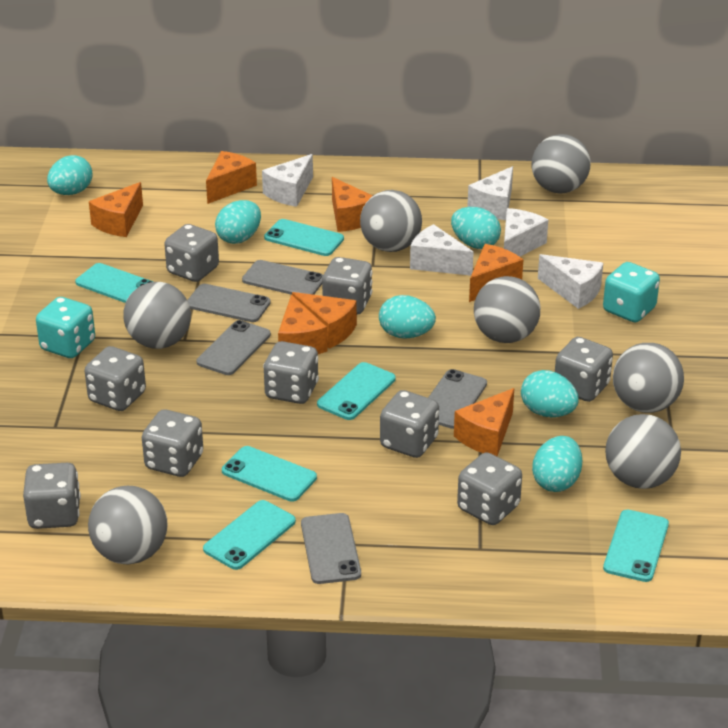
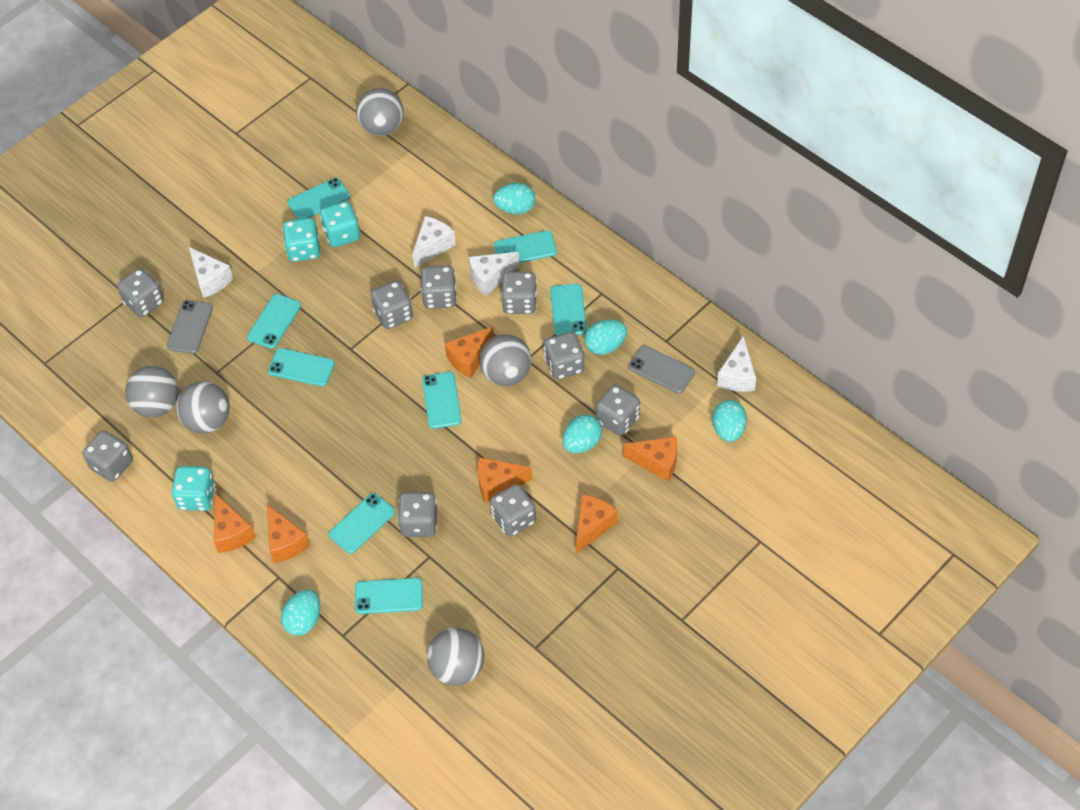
grey ball: 7 -> 5
grey phone: 5 -> 2
orange cheese: 7 -> 6
turquoise dice: 2 -> 3
turquoise egg: 6 -> 5
turquoise phone: 6 -> 8
white cheese: 5 -> 4

